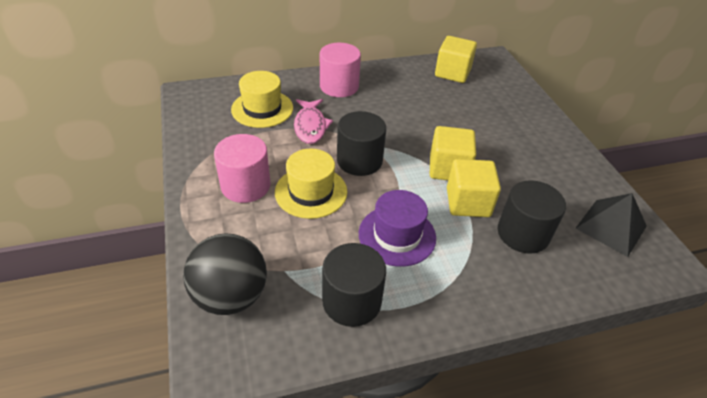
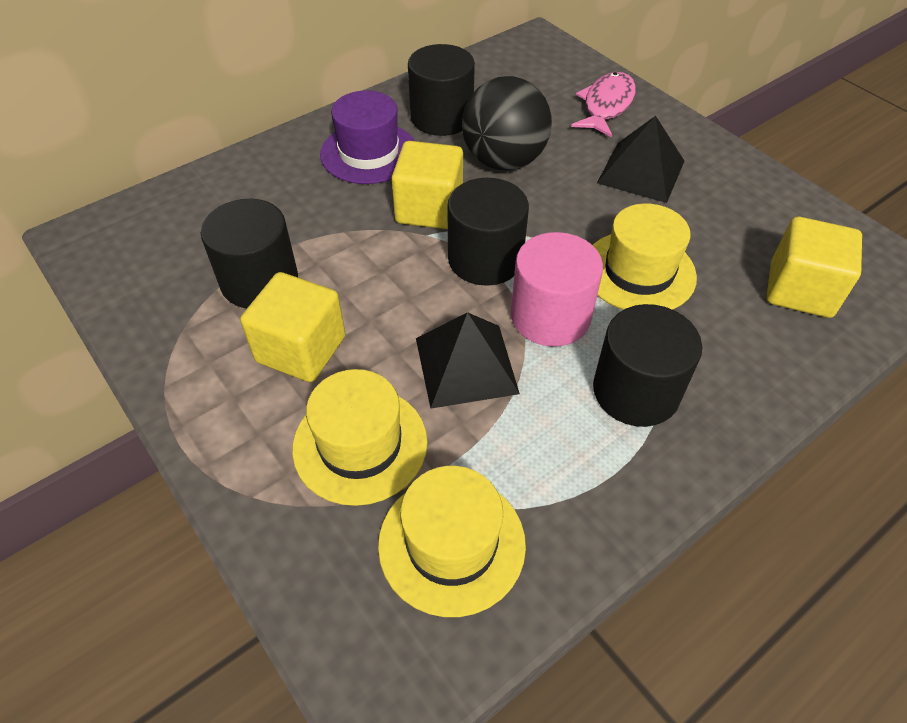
black cylinder: 3 -> 4
black pyramid: 1 -> 2
pink cylinder: 2 -> 1
yellow hat: 2 -> 3

